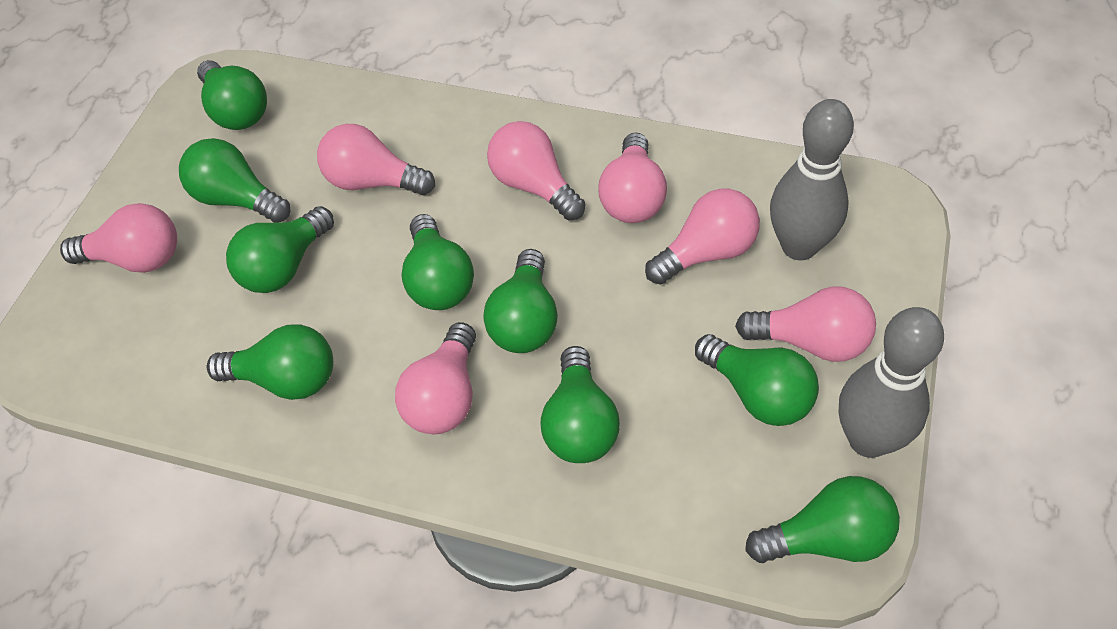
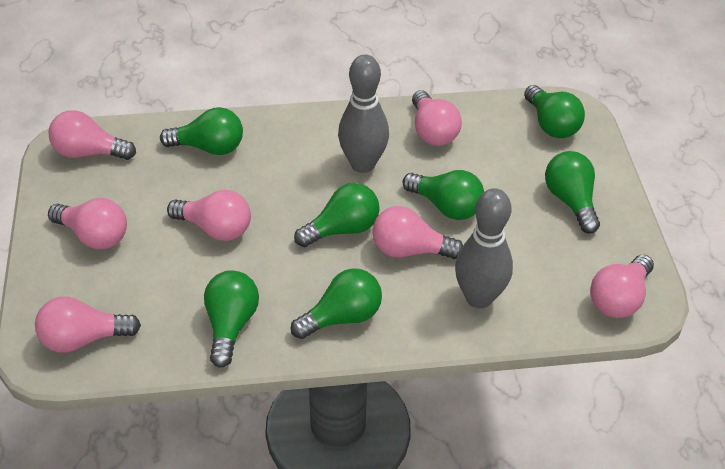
green light bulb: 9 -> 7

